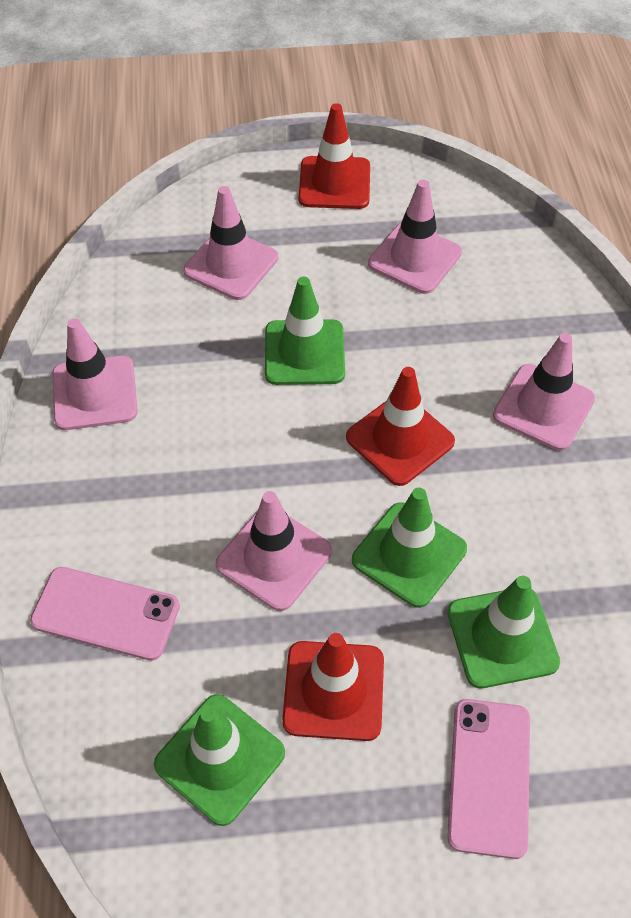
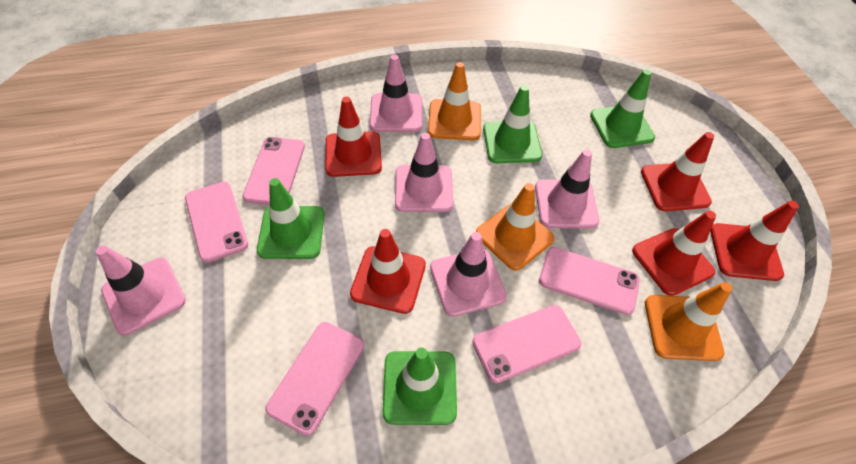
orange traffic cone: 0 -> 3
pink phone: 2 -> 5
red traffic cone: 3 -> 5

